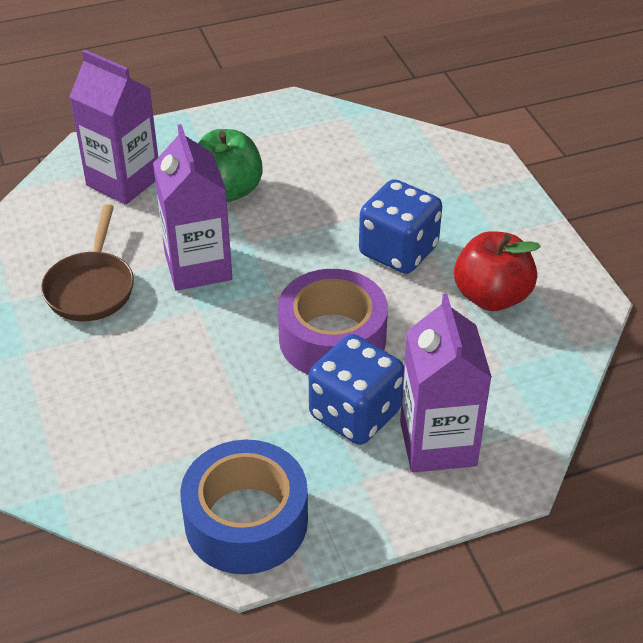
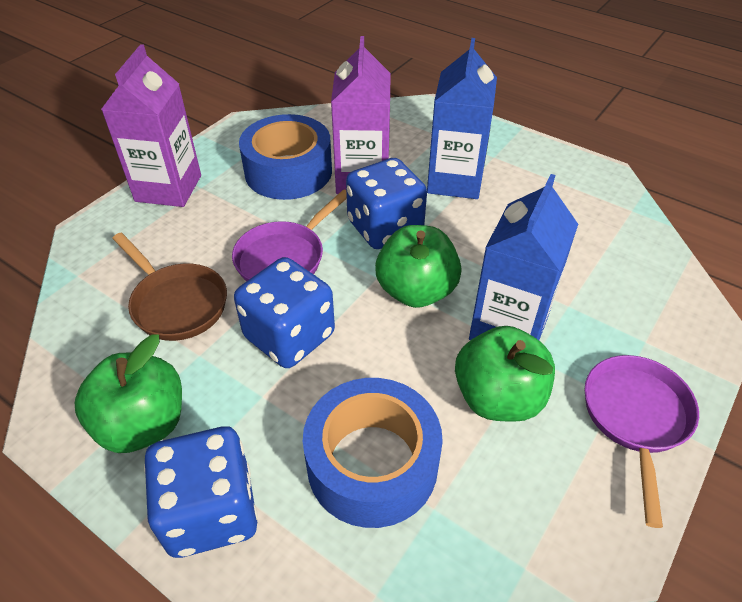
blue carton: 0 -> 2
blue dice: 2 -> 3
blue tape: 1 -> 2
green apple: 1 -> 3
purple carton: 3 -> 2
purple pan: 0 -> 2
purple tape: 1 -> 0
red apple: 1 -> 0

